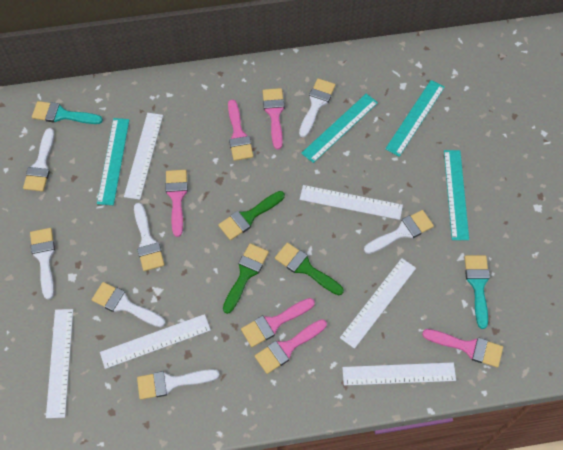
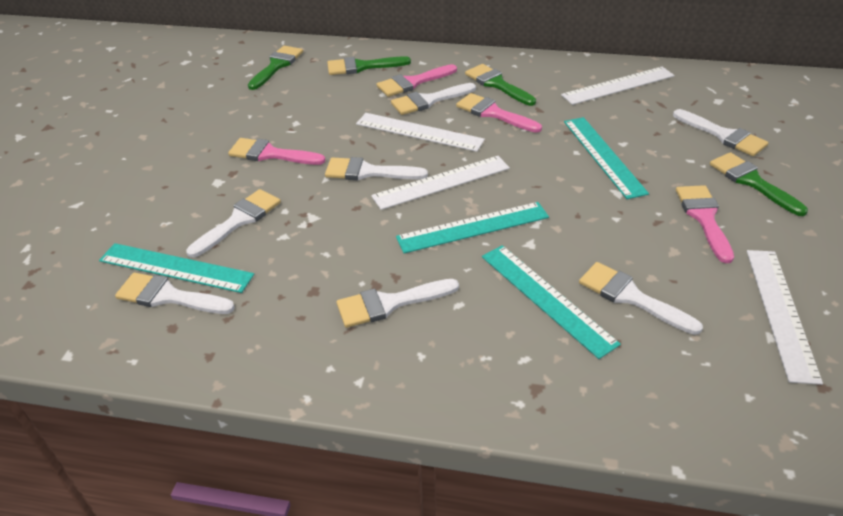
green brush: 3 -> 4
pink brush: 6 -> 4
turquoise brush: 2 -> 0
white ruler: 6 -> 4

